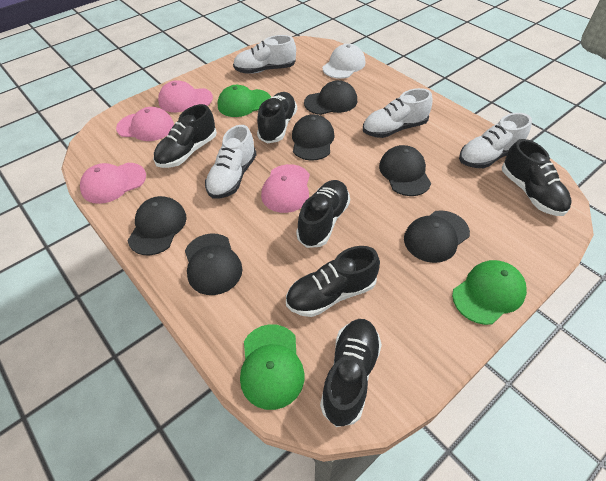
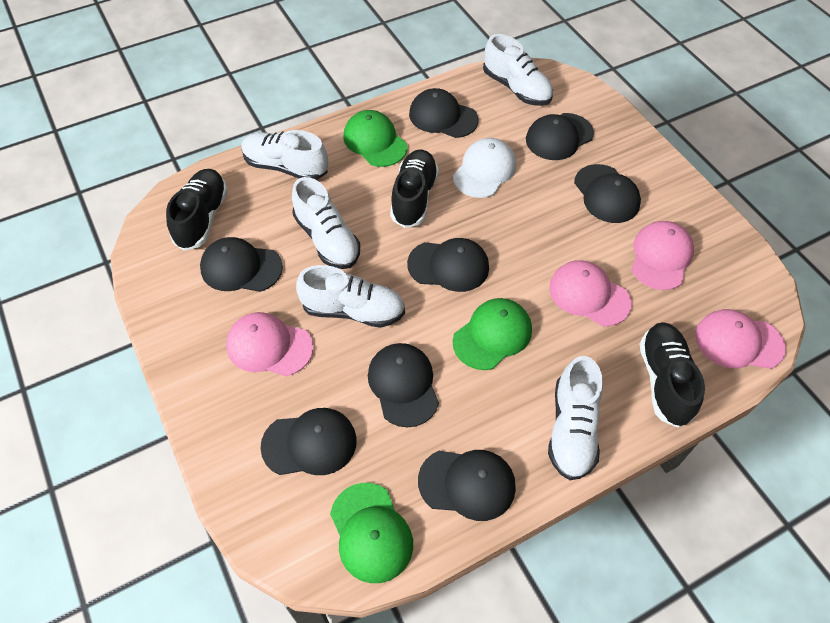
black cap: 6 -> 8
black shoe: 6 -> 3
white shoe: 4 -> 5

